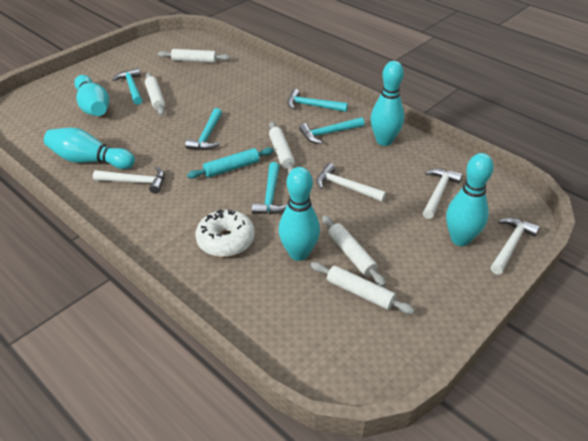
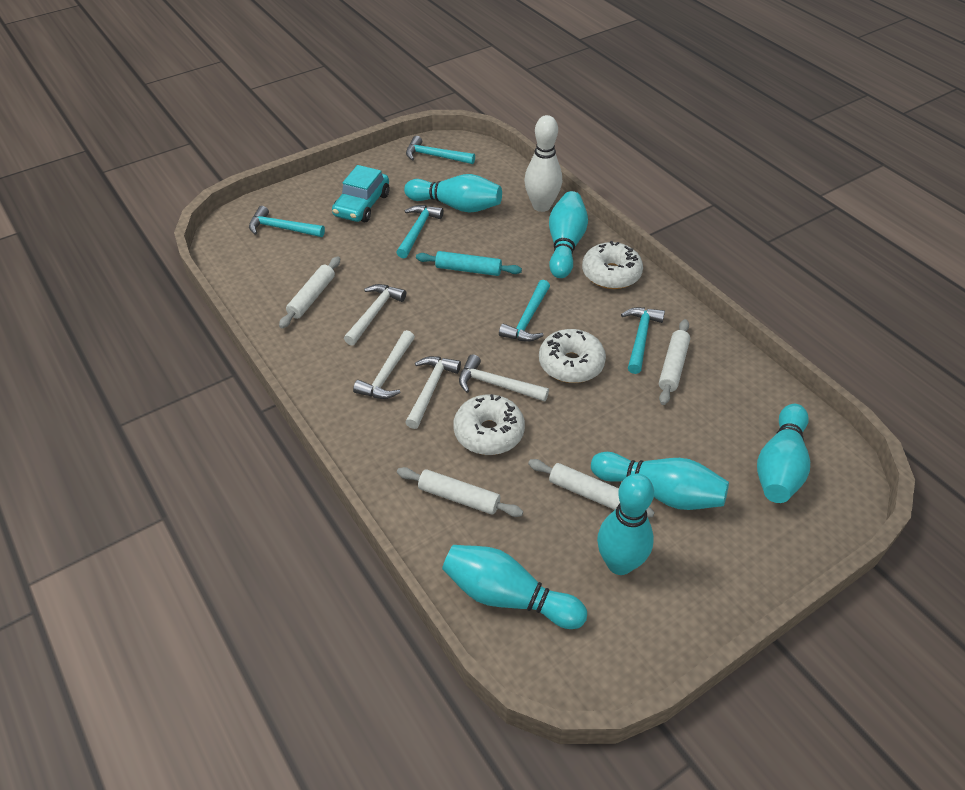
turquoise bowling pin: 5 -> 6
turquoise car: 0 -> 1
white bowling pin: 0 -> 1
white donut: 1 -> 3
white rolling pin: 5 -> 4

